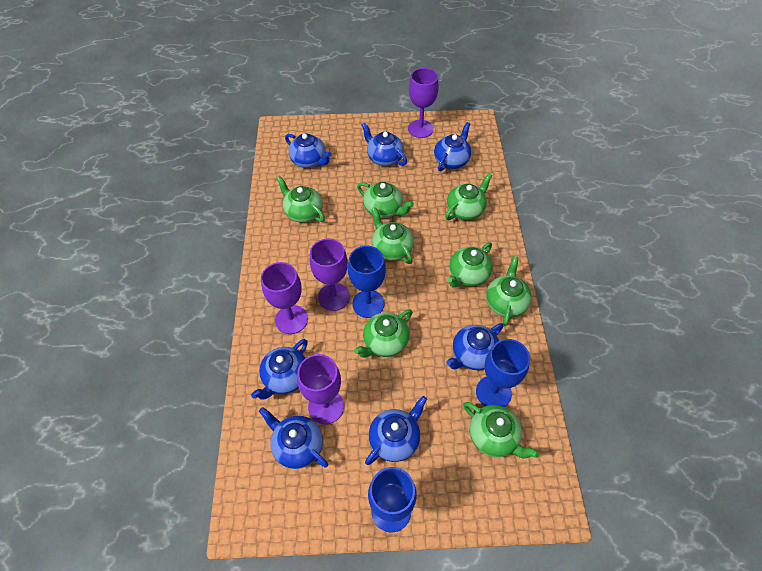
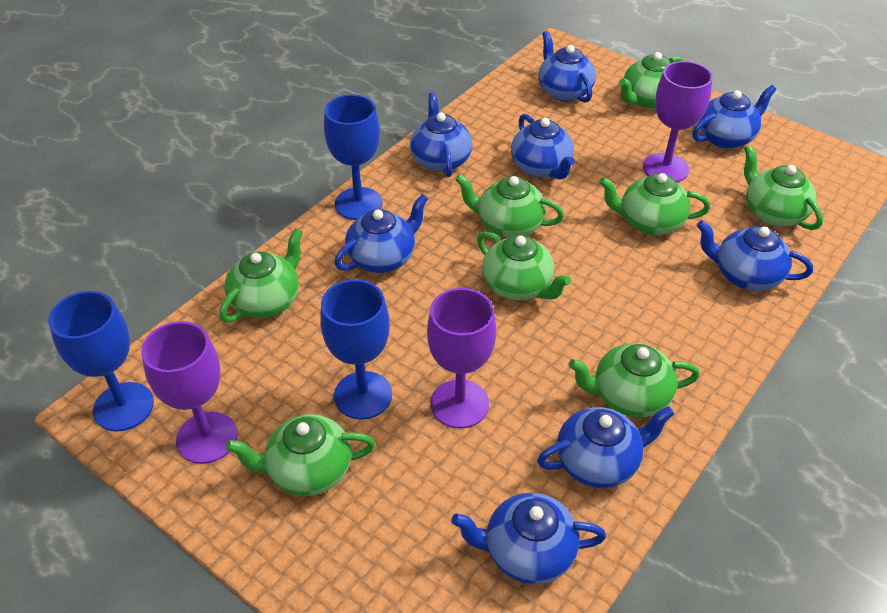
blue teapot: 7 -> 8
purple goblet: 4 -> 3

